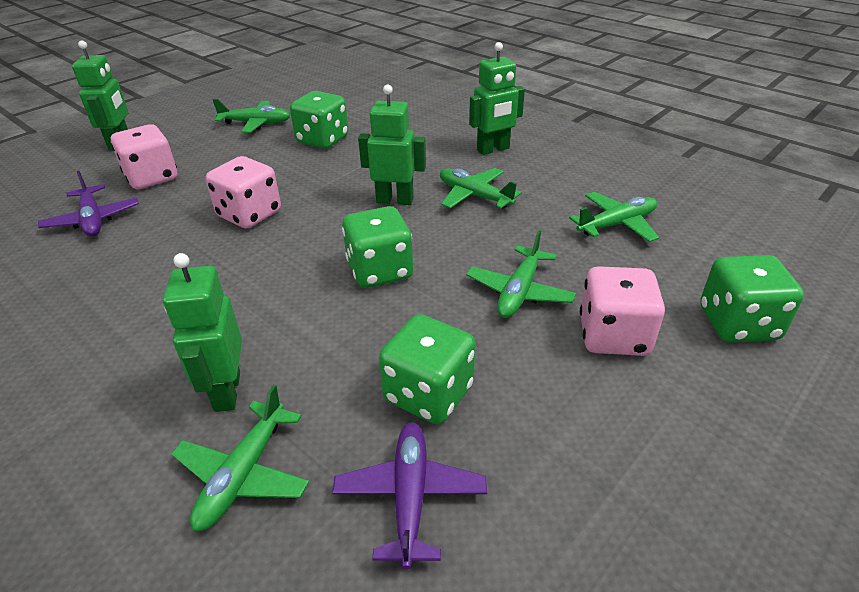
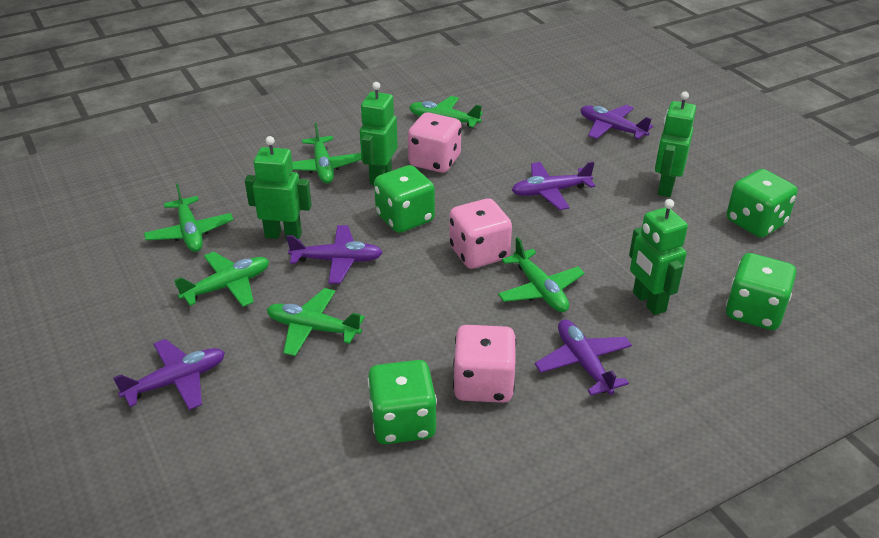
green plane: 5 -> 6
purple plane: 2 -> 5

